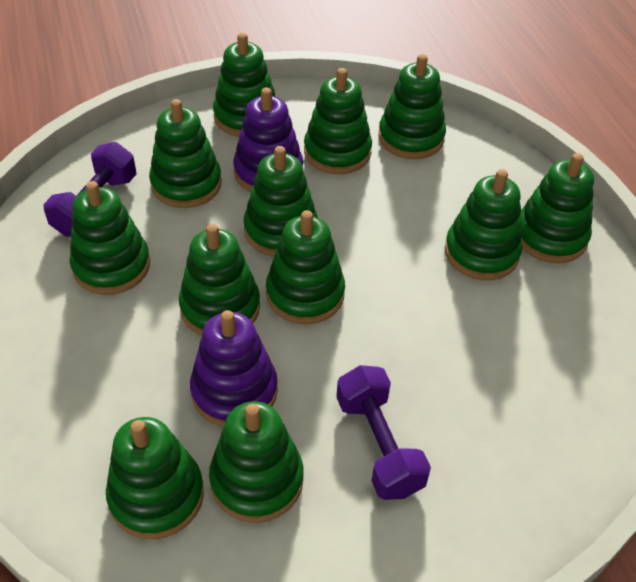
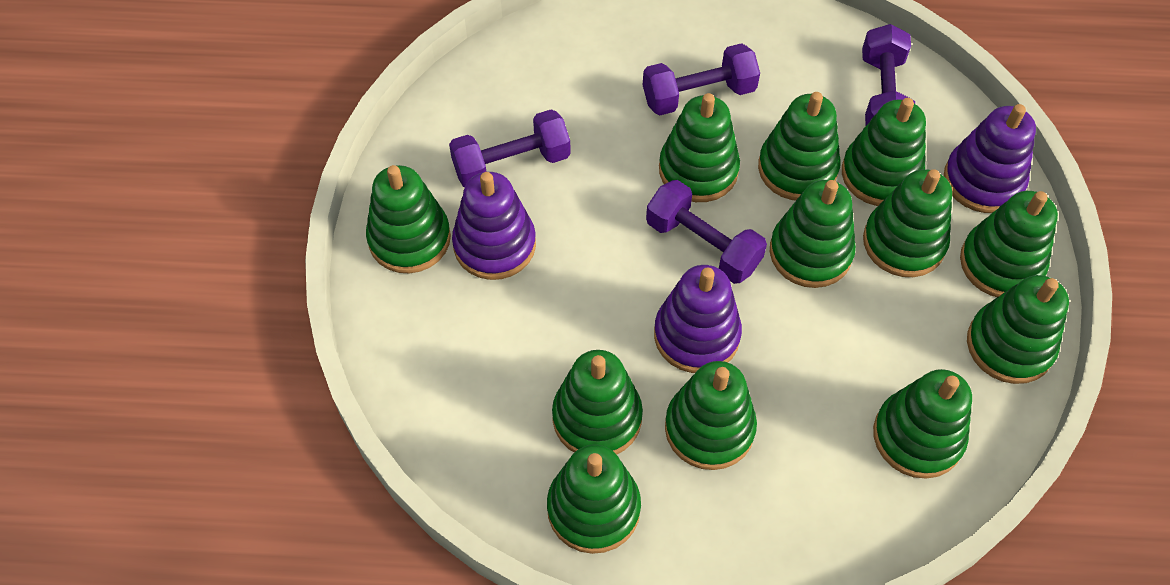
purple dumbbell: 2 -> 4
purple stacking toy: 2 -> 3

